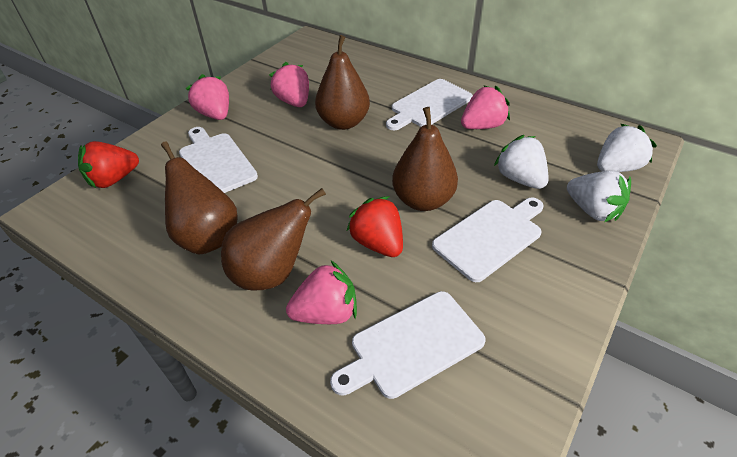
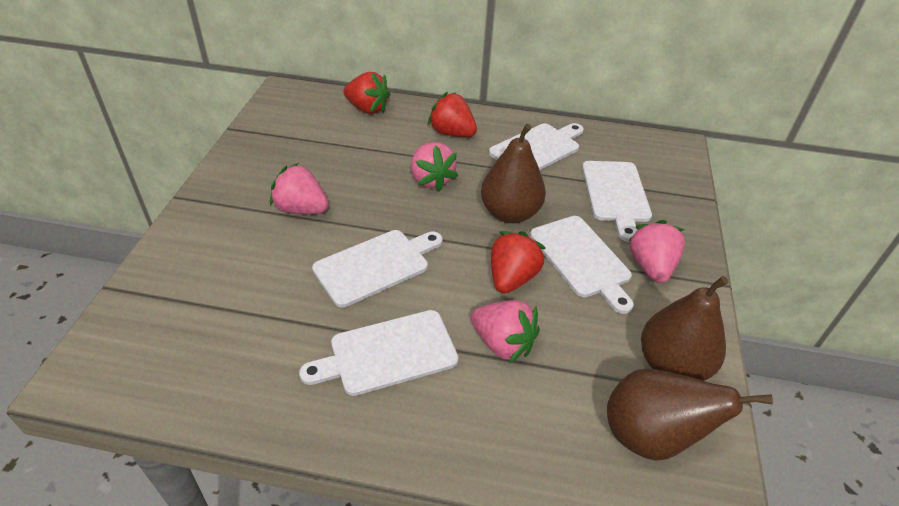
brown pear: 4 -> 3
red strawberry: 2 -> 3
white cutting board: 4 -> 5
white strawberry: 3 -> 0

